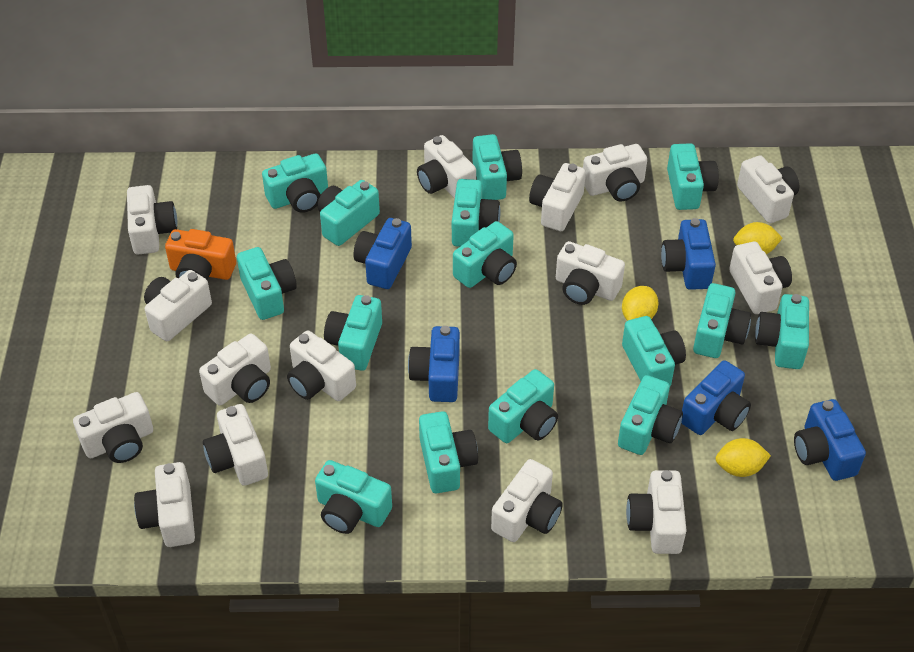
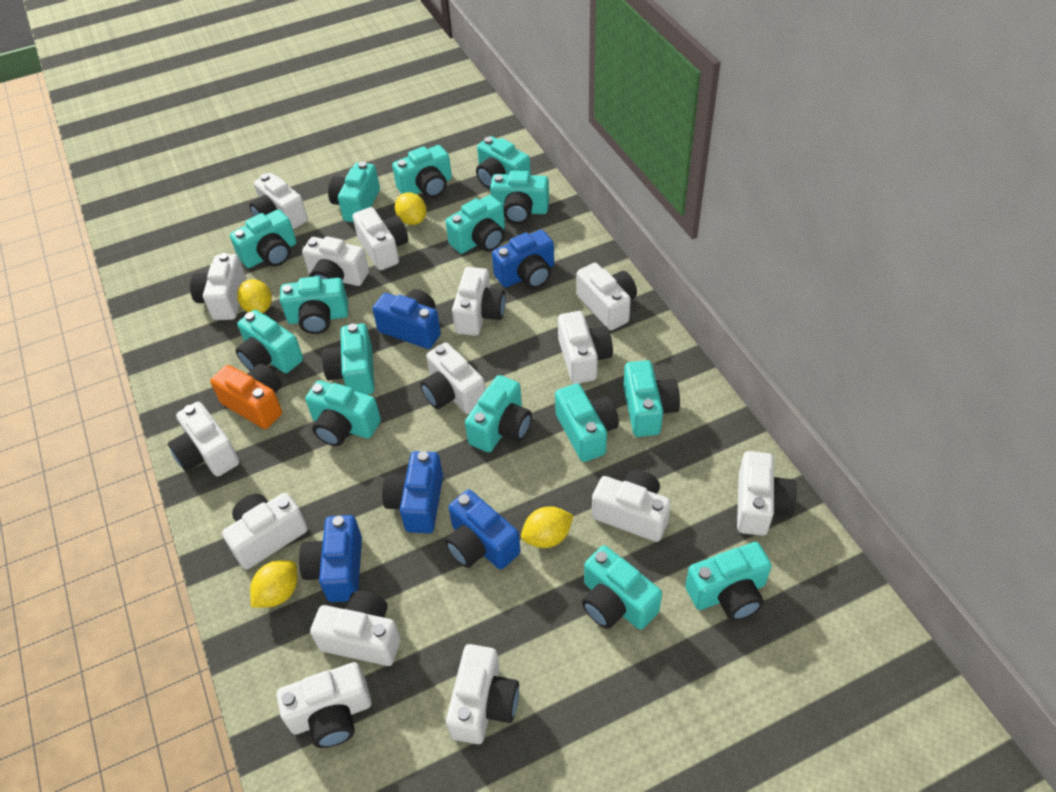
yellow lemon: 3 -> 4

